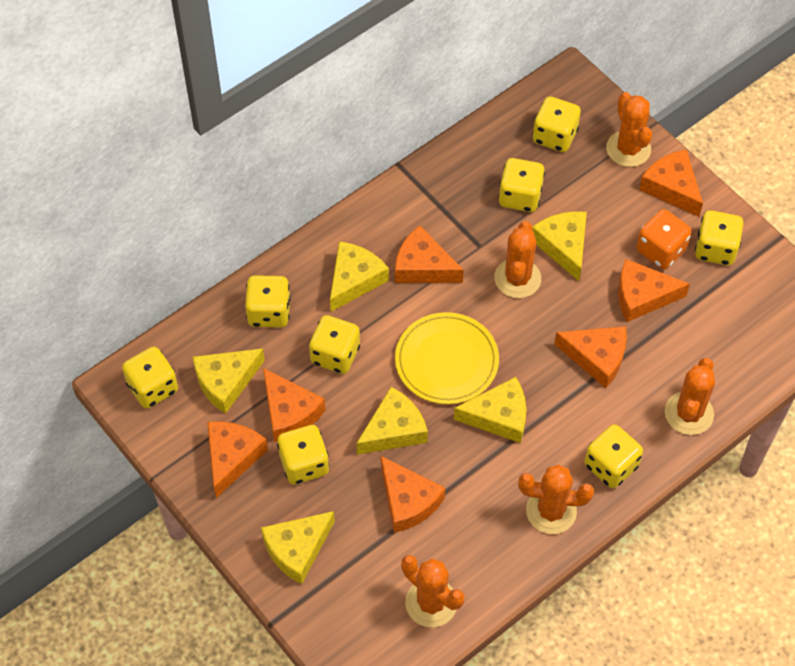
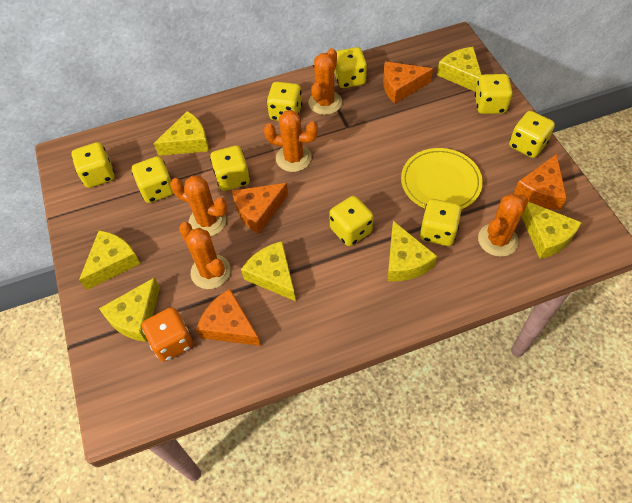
orange cheese: 7 -> 4
yellow cheese: 6 -> 7
yellow dice: 8 -> 9

